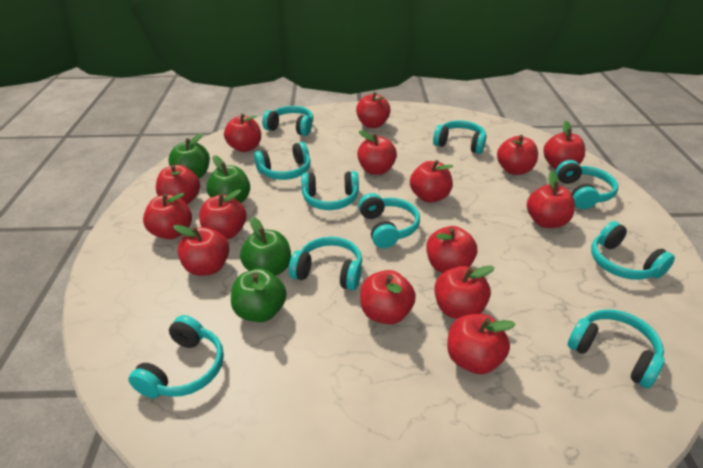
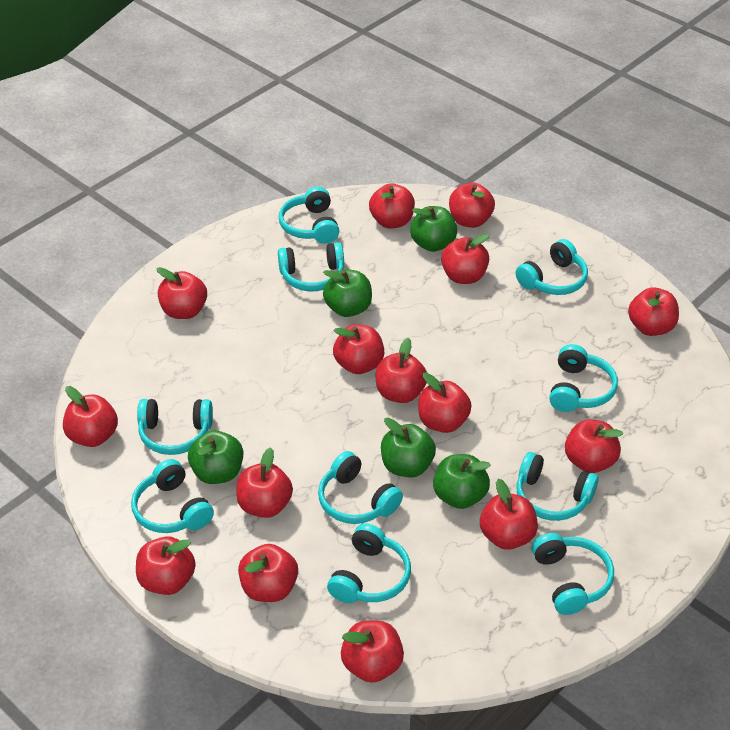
green apple: 4 -> 5

